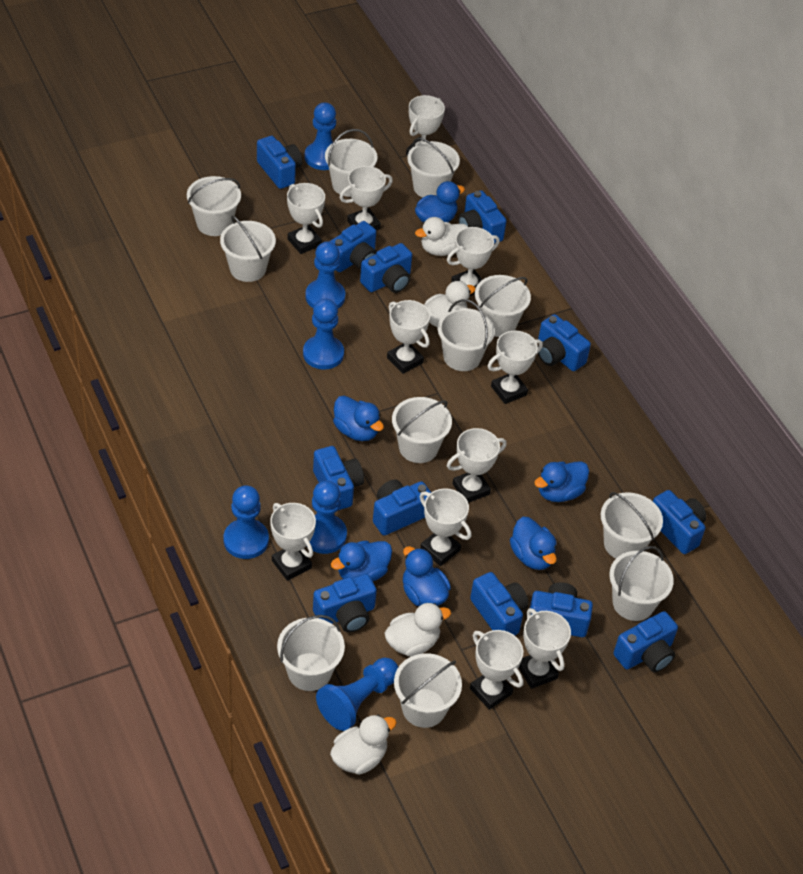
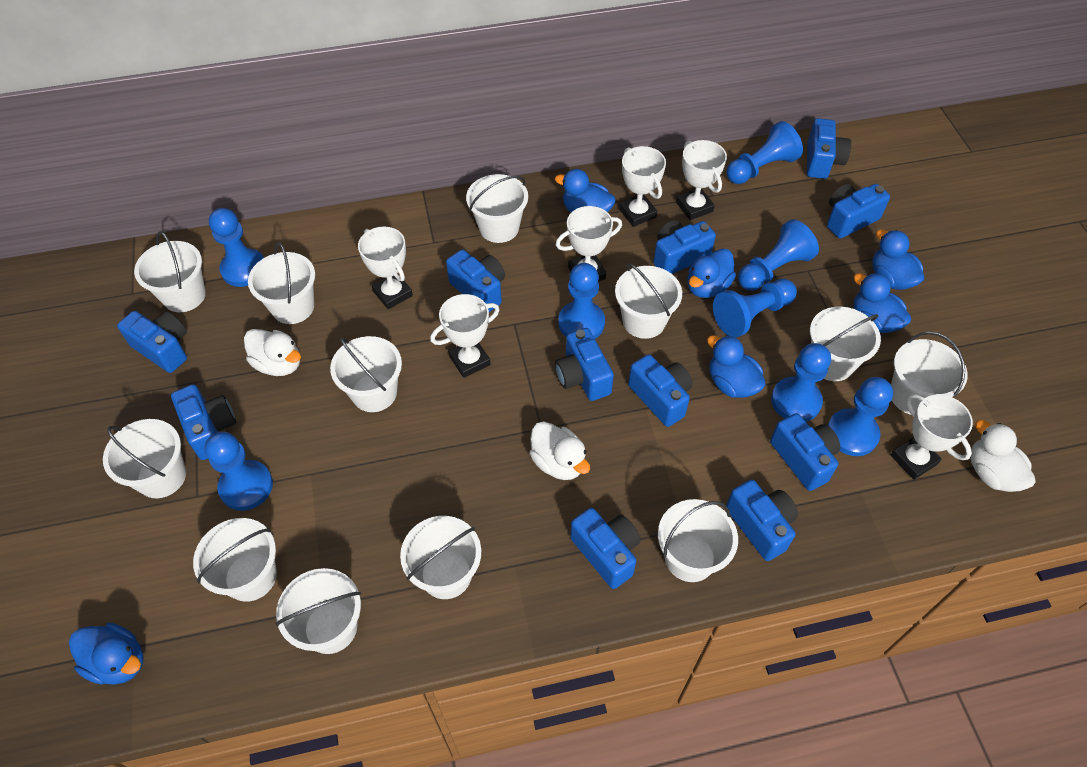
blue camera: 12 -> 11
blue pawn: 6 -> 8
white bucket: 11 -> 12
white duck: 4 -> 3
white trophy: 11 -> 6

